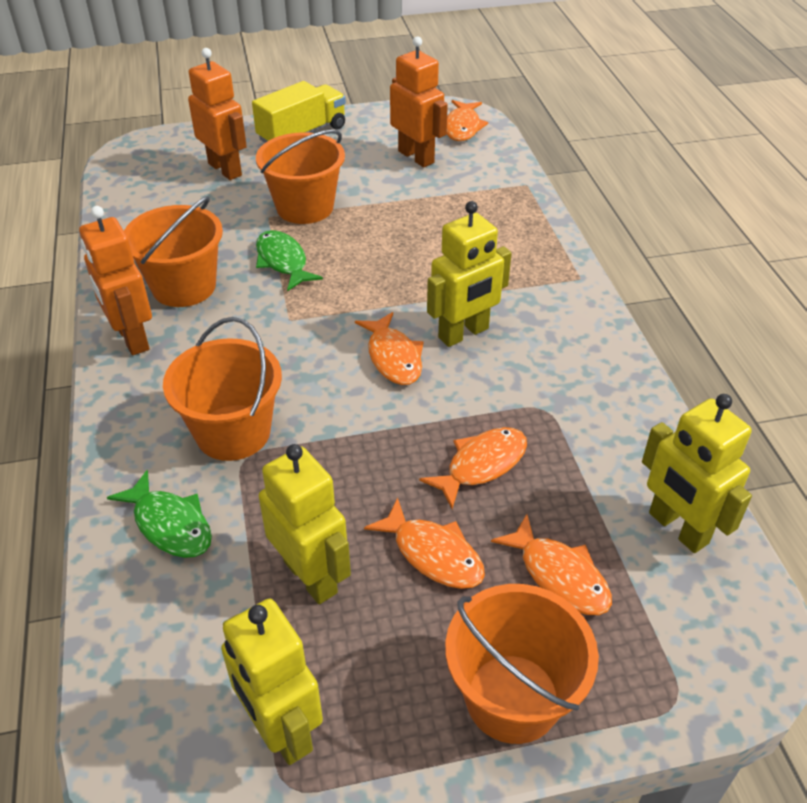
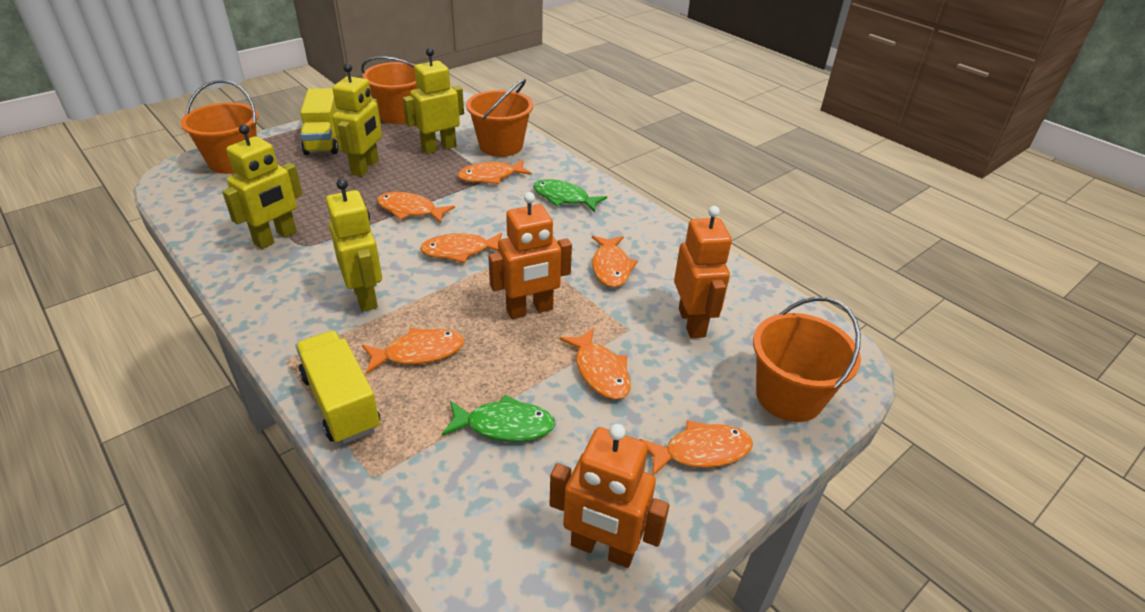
orange fish: 5 -> 7
yellow truck: 1 -> 2

